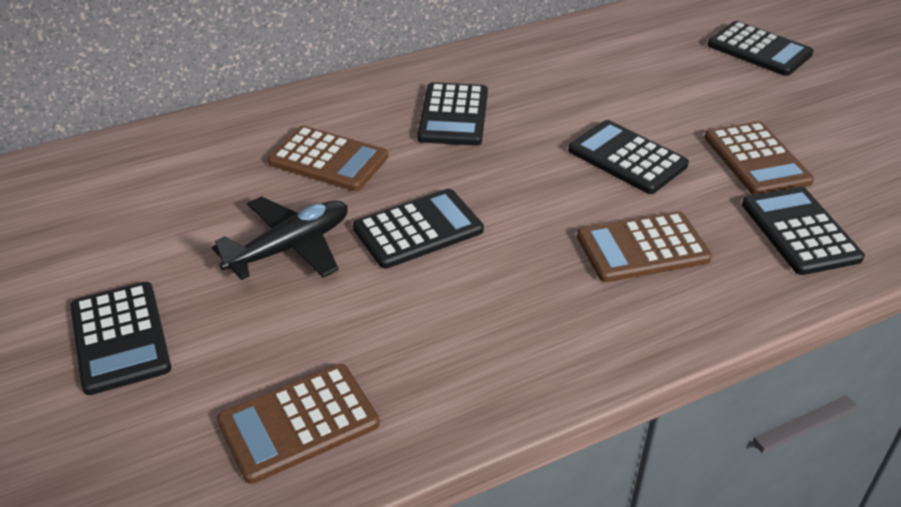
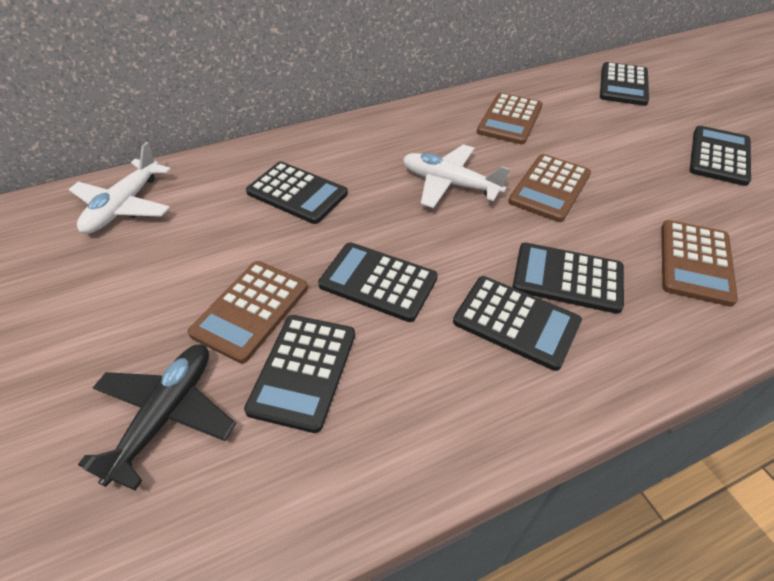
black calculator: 6 -> 7
white plane: 0 -> 2

